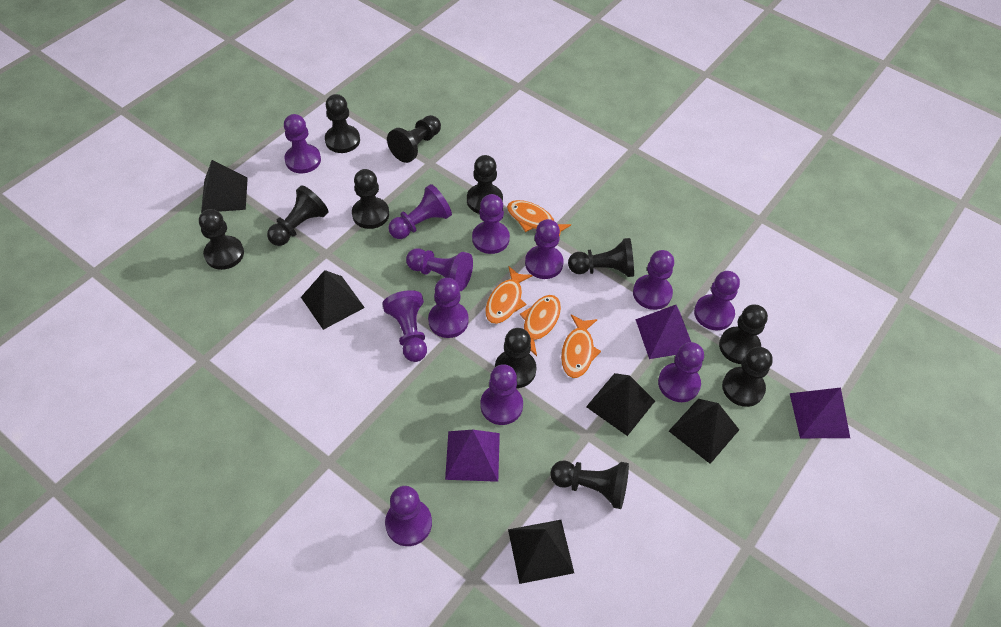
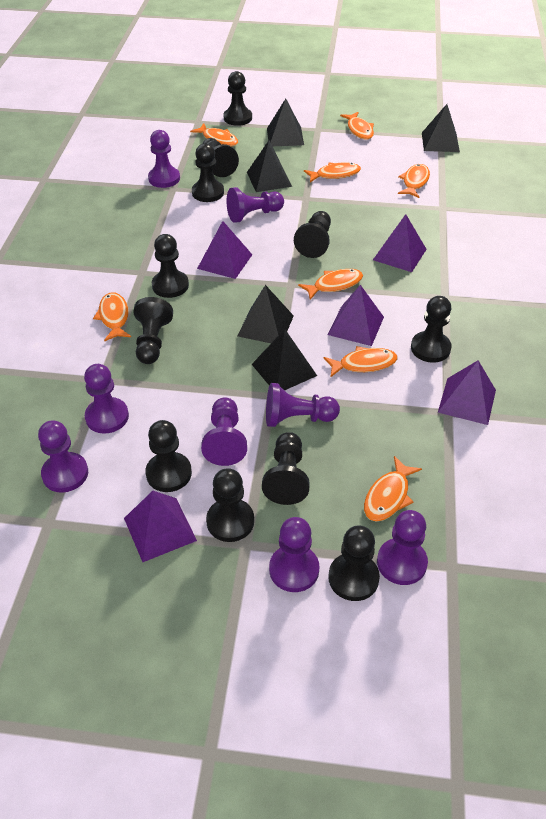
orange fish: 4 -> 8
purple pawn: 12 -> 8
purple pyramid: 3 -> 5

